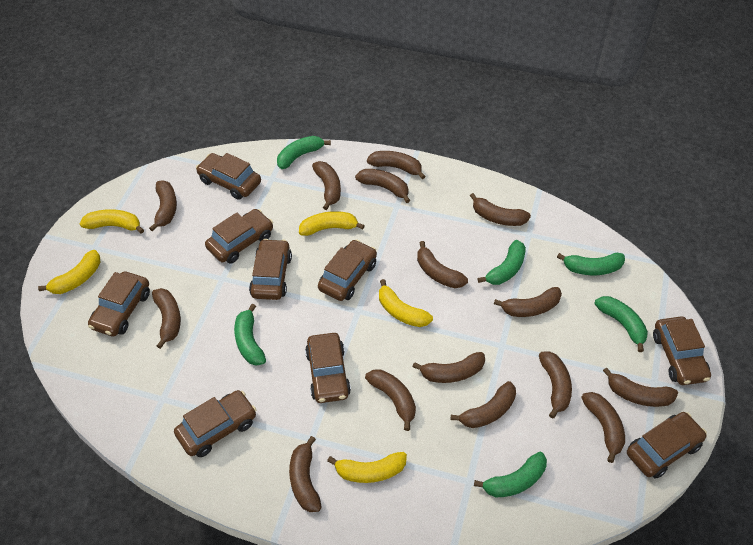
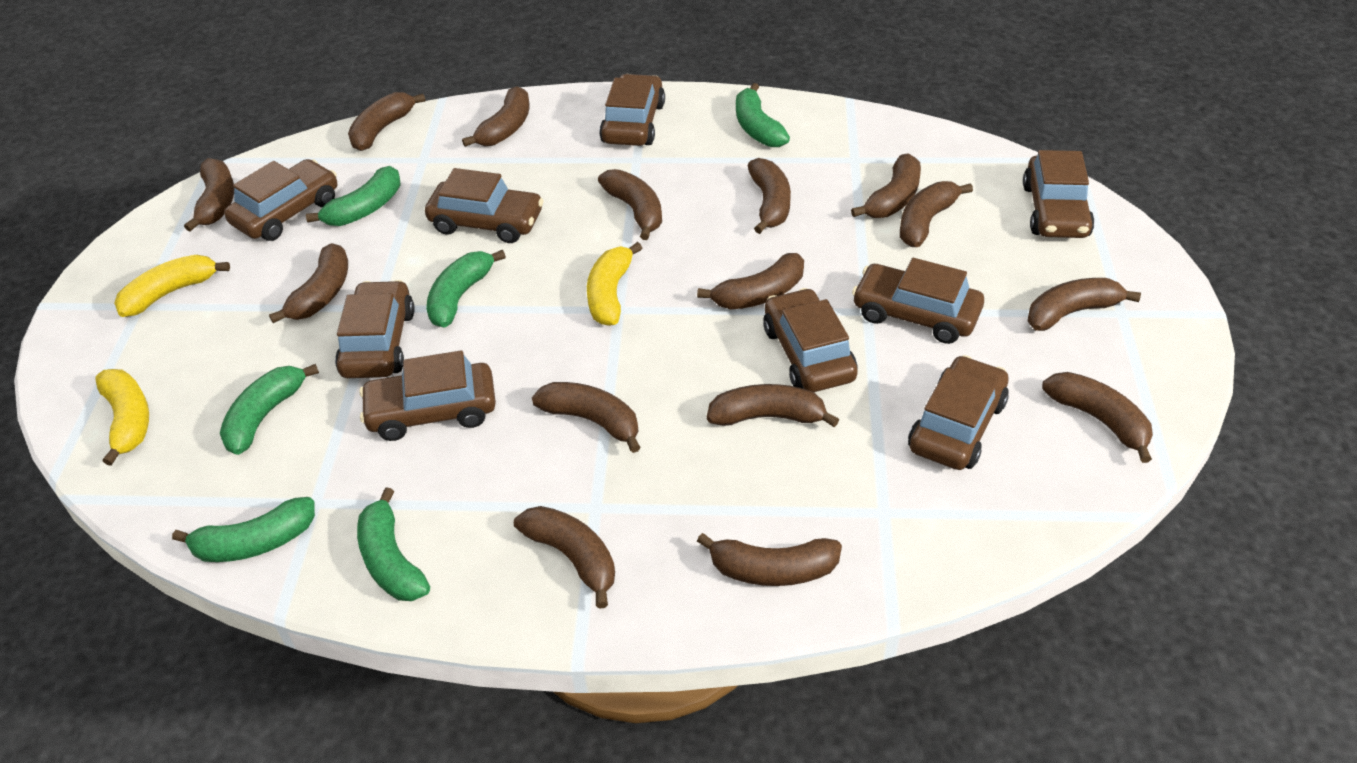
yellow banana: 5 -> 3

